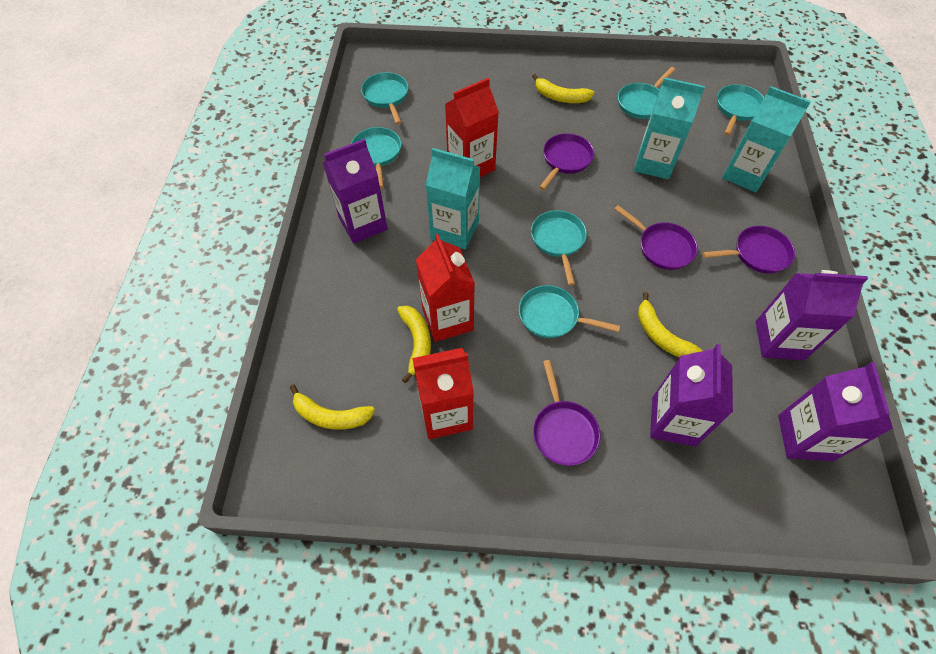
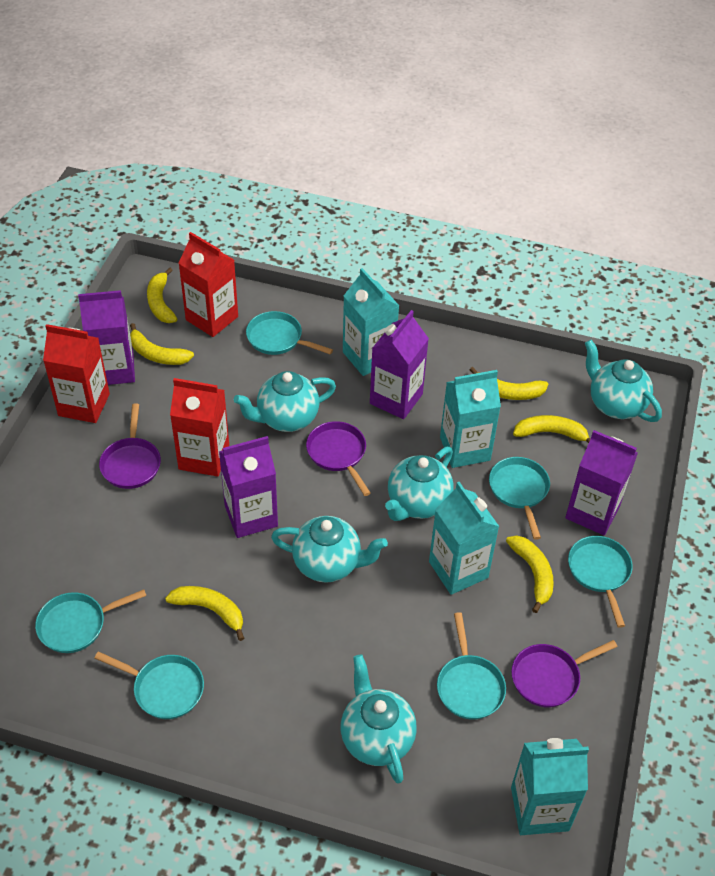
purple pan: 4 -> 3
turquoise carton: 3 -> 4
turquoise teapot: 0 -> 5
yellow banana: 4 -> 6

